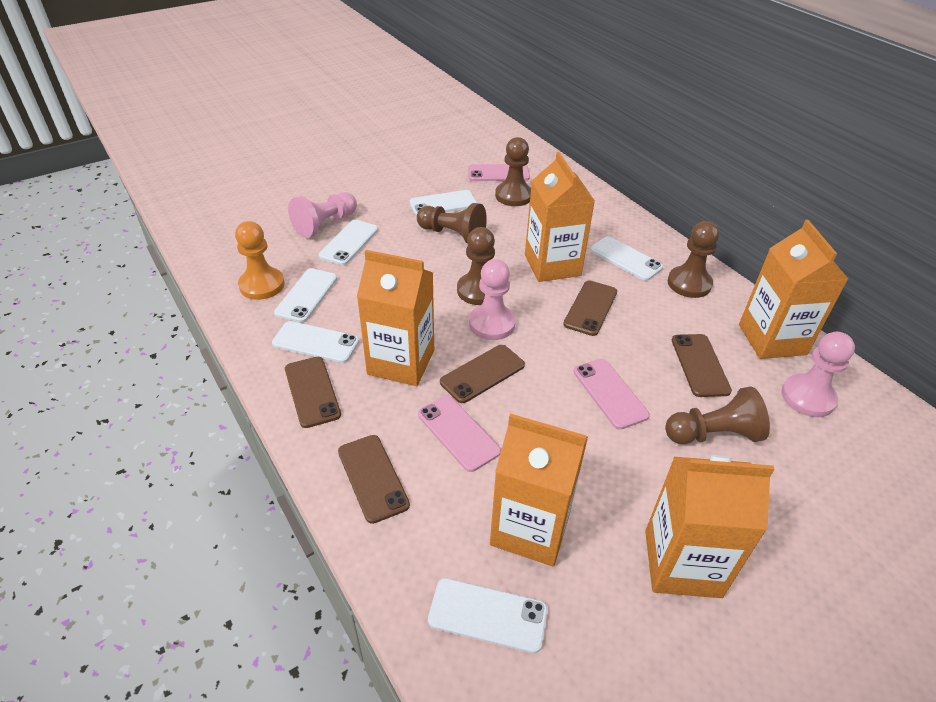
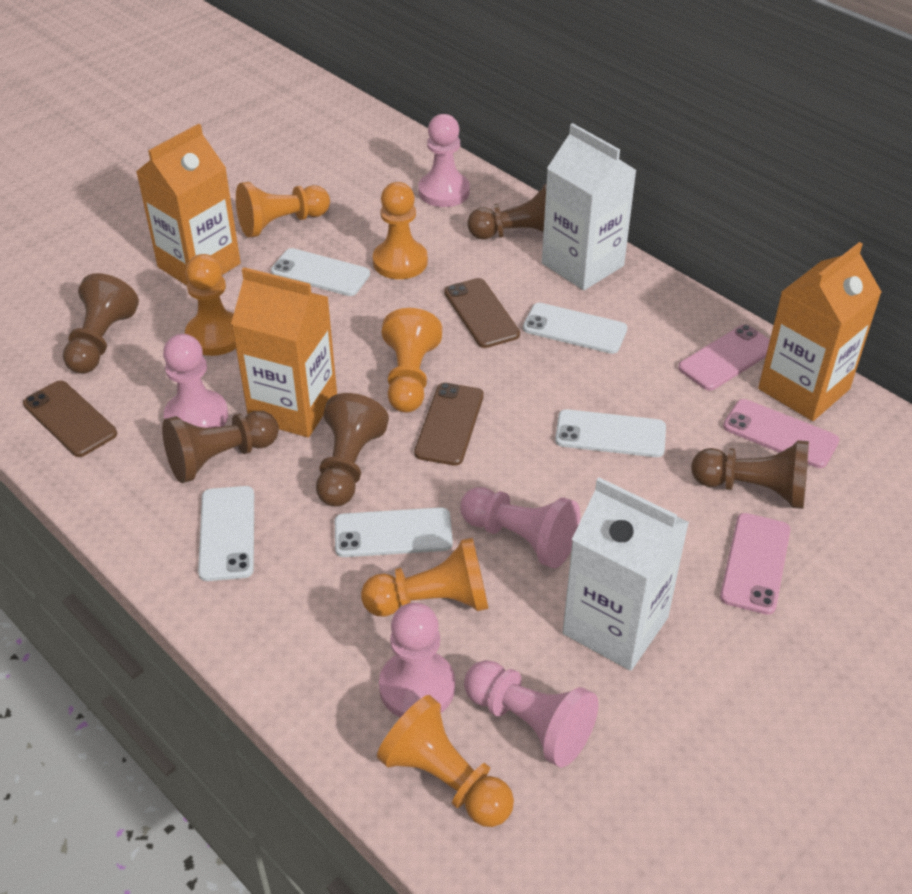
brown phone: 5 -> 3
orange carton: 5 -> 3
orange pawn: 1 -> 6
pink pawn: 3 -> 5
white carton: 0 -> 2
white phone: 6 -> 5

